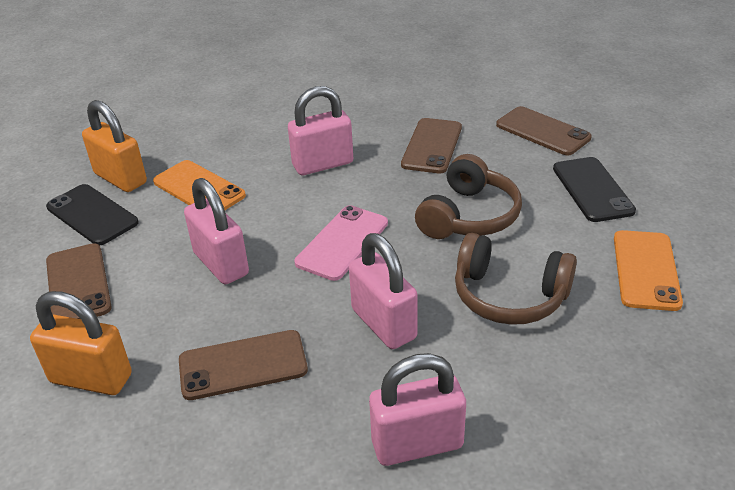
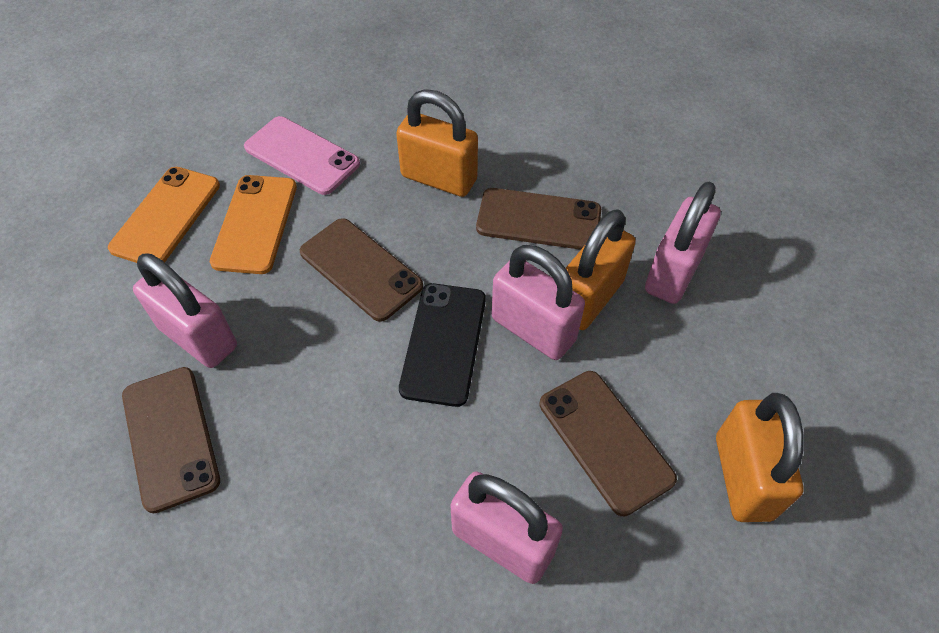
black phone: 2 -> 1
brown headphones: 2 -> 0
orange padlock: 2 -> 3

